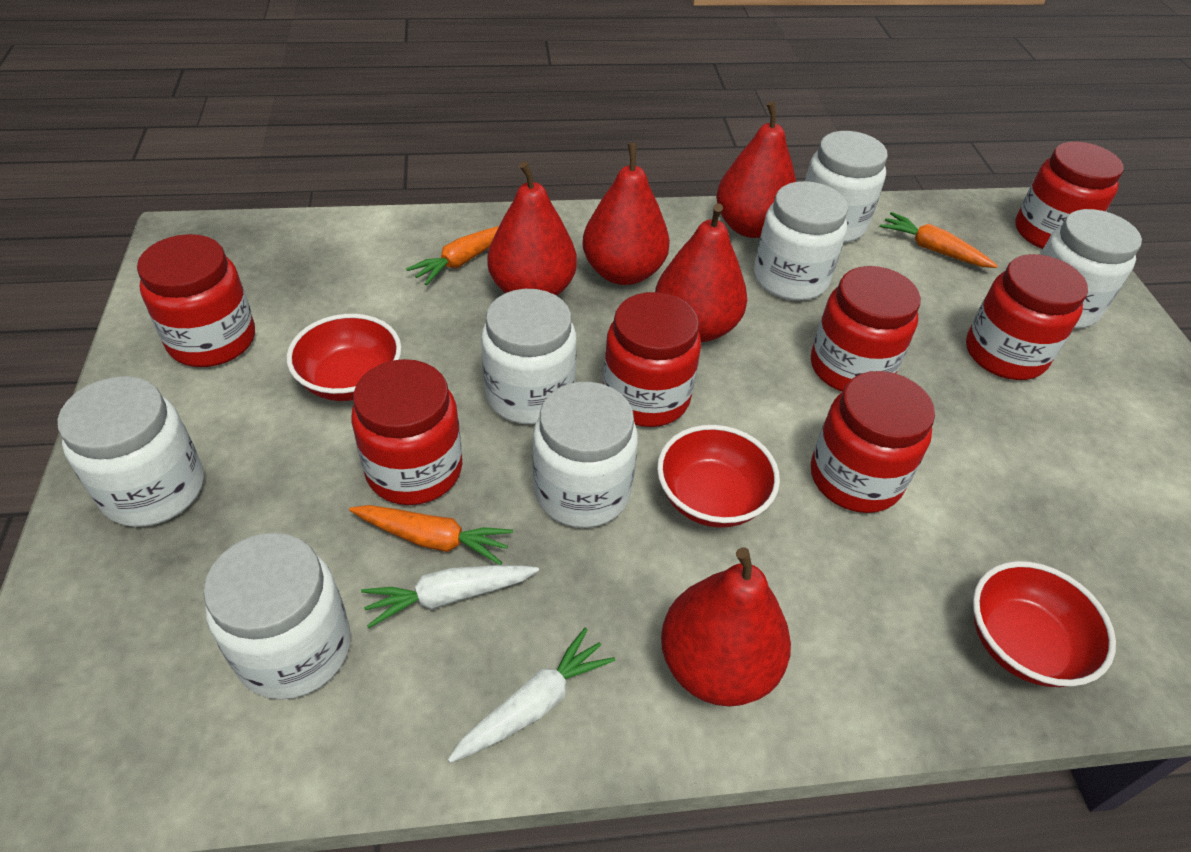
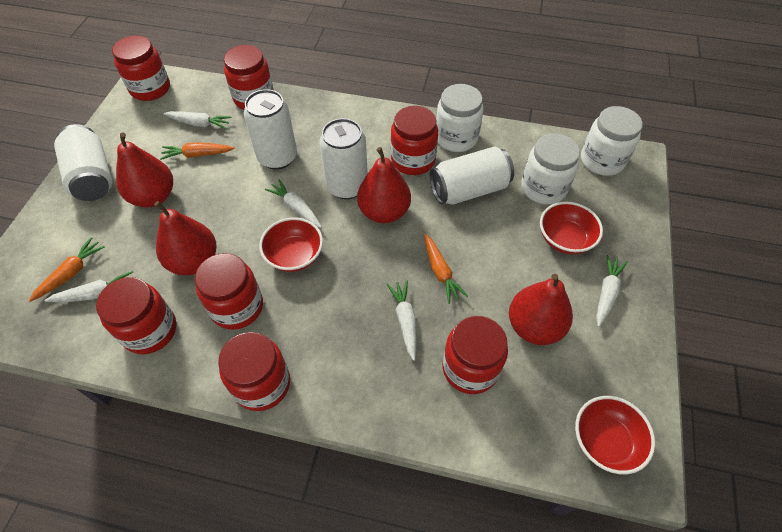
red pear: 5 -> 4
white can: 0 -> 4
white carrot: 2 -> 5
white jar: 7 -> 3

